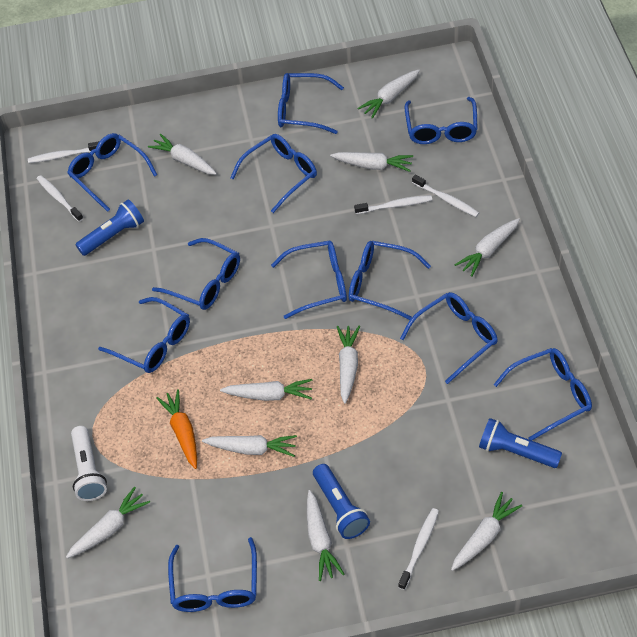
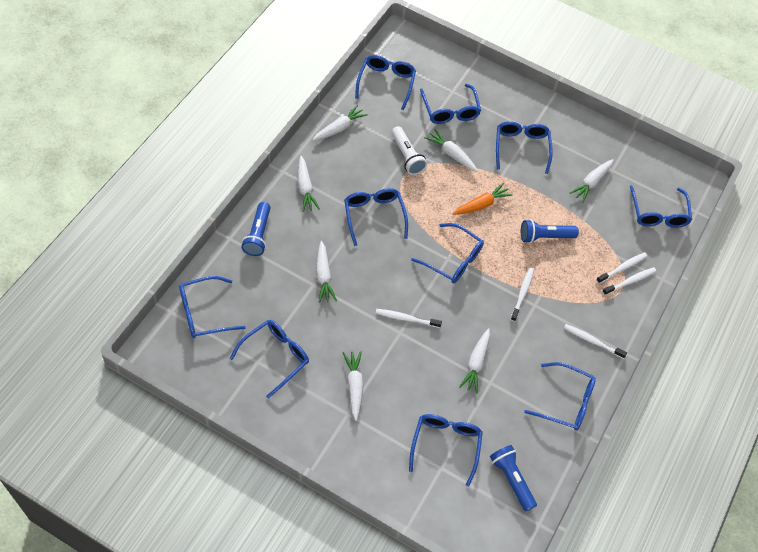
blue glasses: 11 -> 10
white carrot: 10 -> 7

